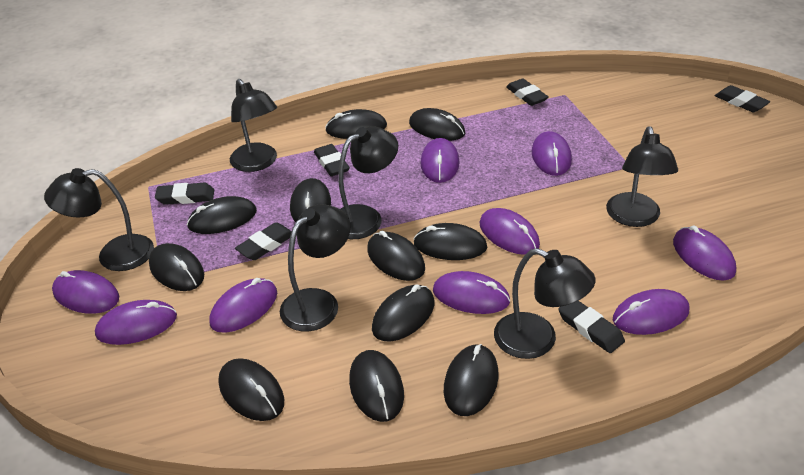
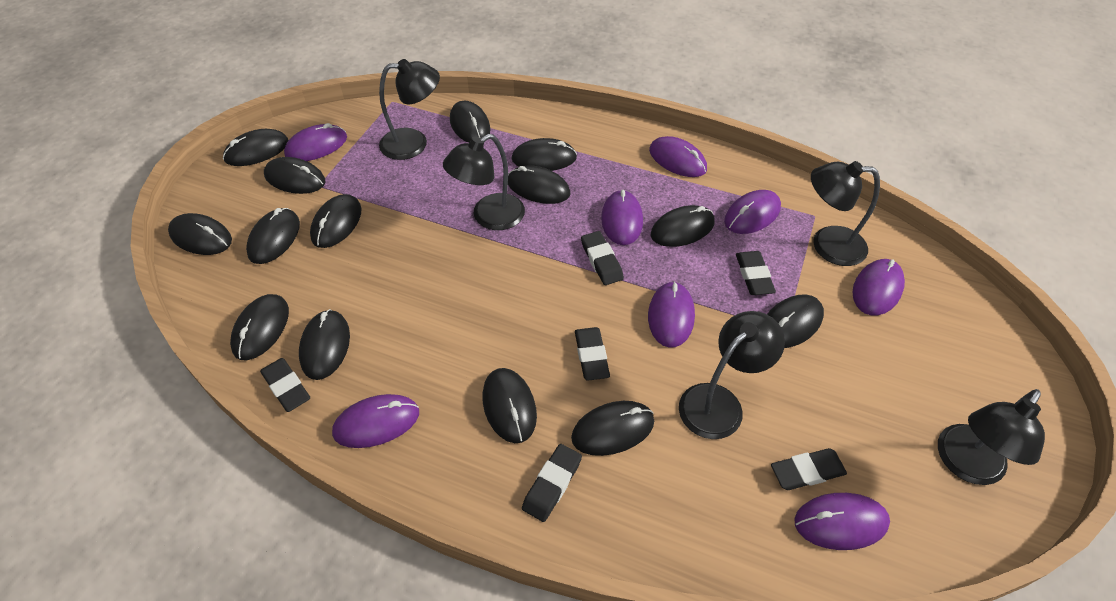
black lamp: 6 -> 5
black mouse: 11 -> 14
purple mouse: 9 -> 8

